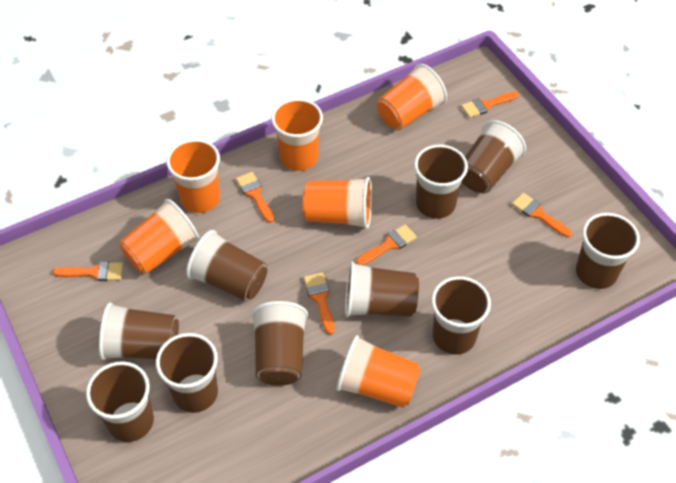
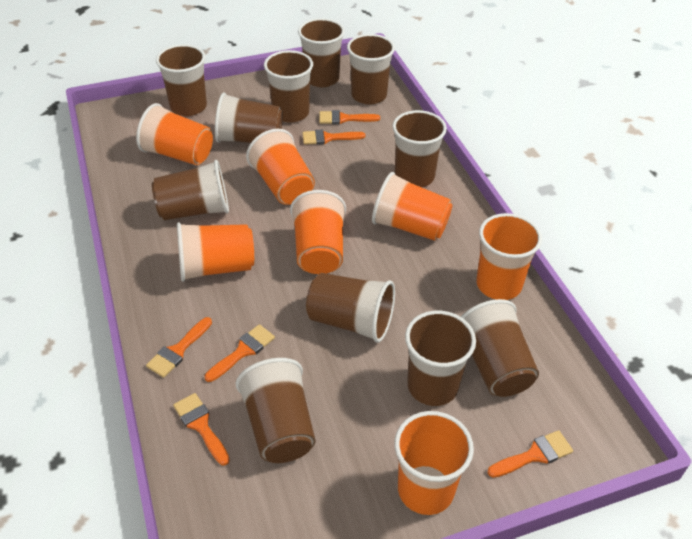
brown cup: 10 -> 11
orange cup: 6 -> 7

